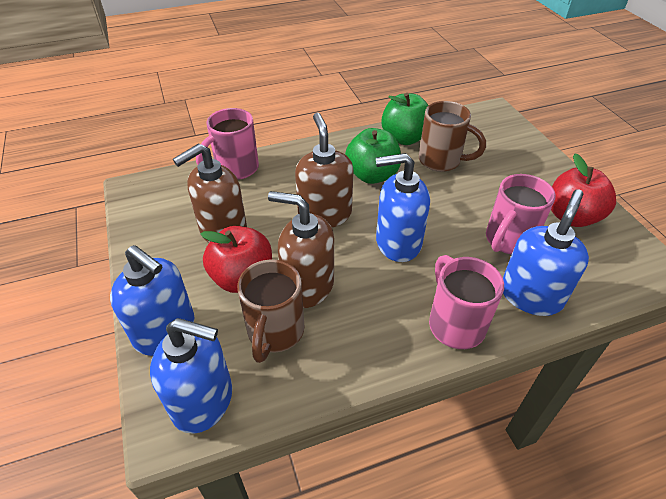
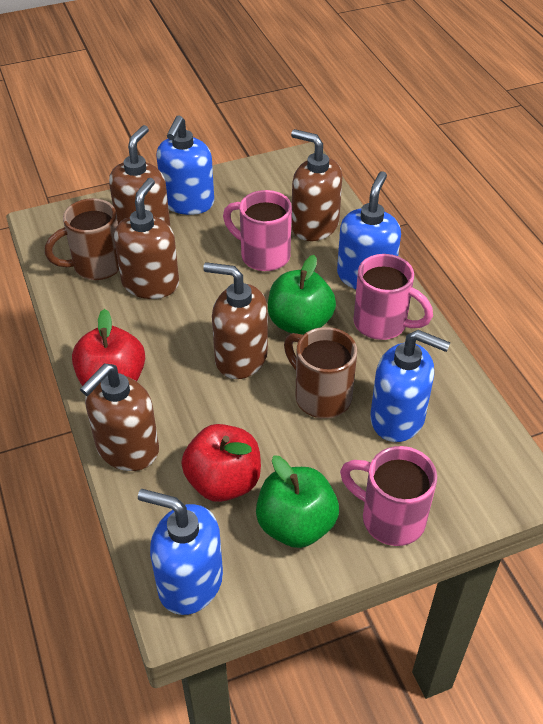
brown soap dispenser: 3 -> 5

